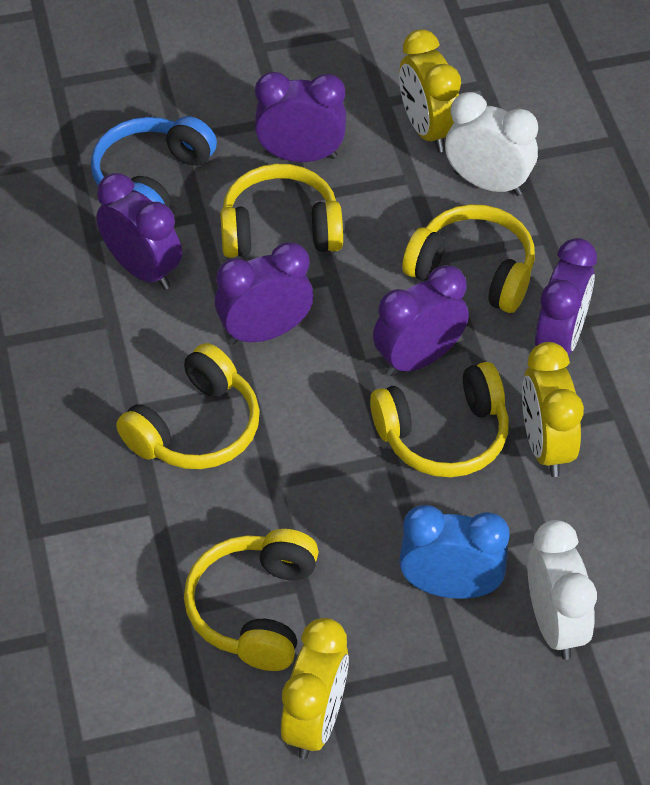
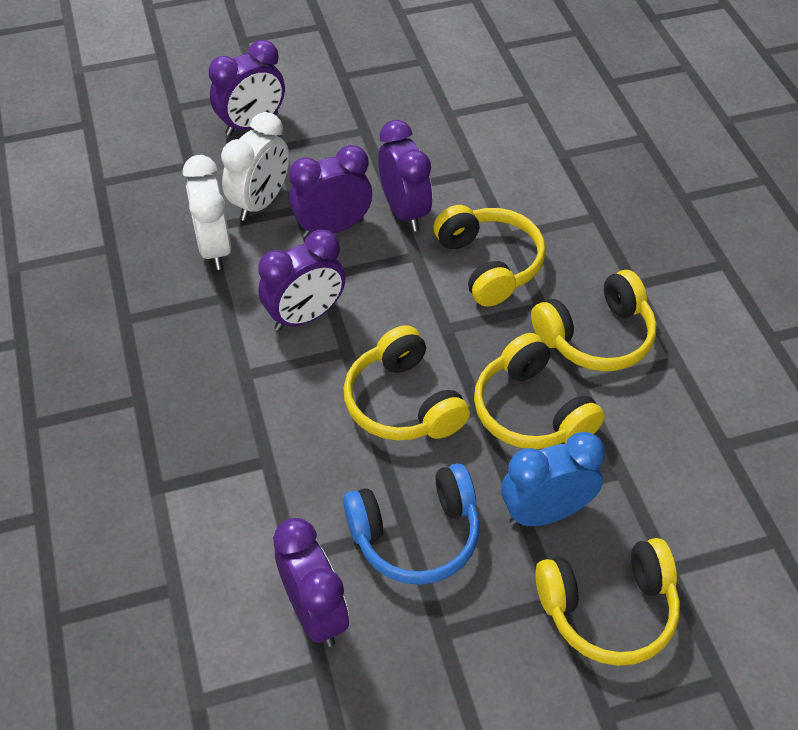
yellow clock: 3 -> 0

